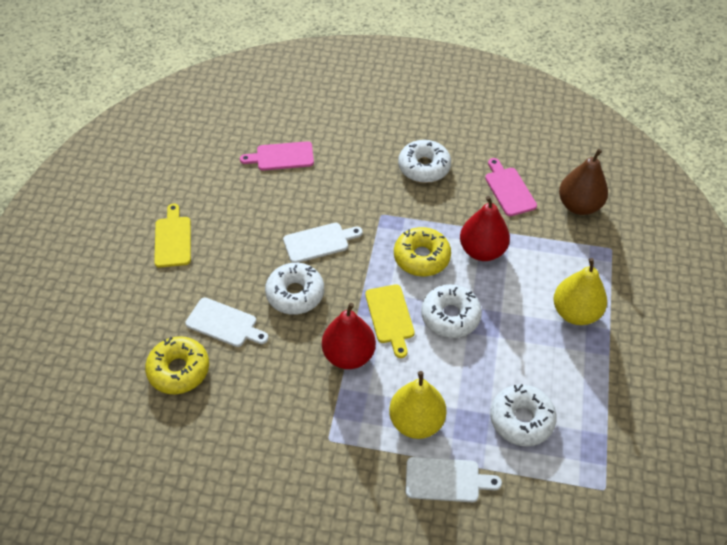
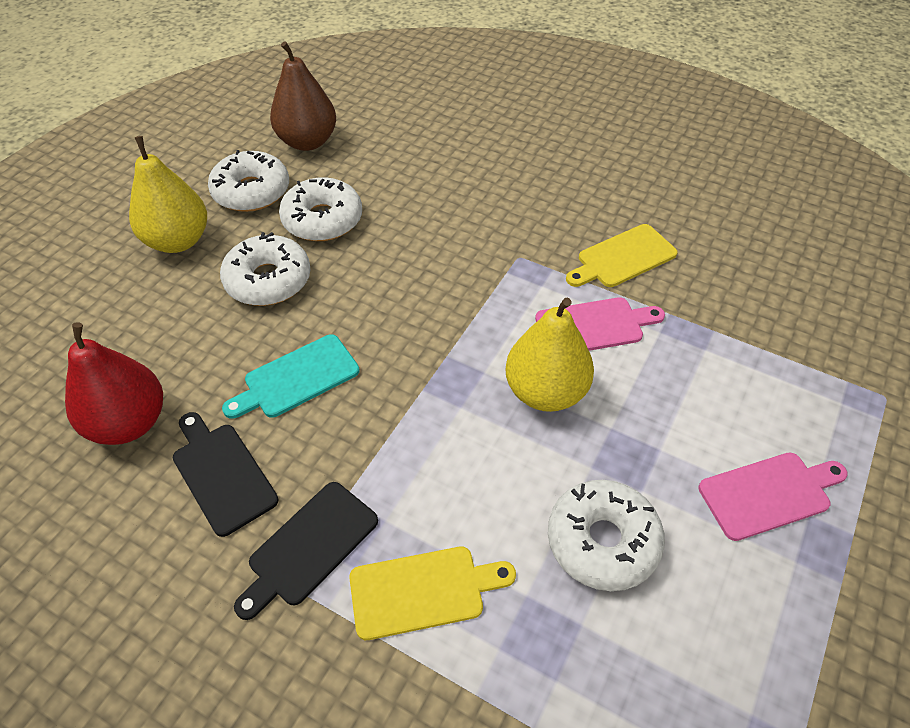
black cutting board: 0 -> 2
red pear: 2 -> 1
turquoise cutting board: 0 -> 1
white cutting board: 3 -> 0
yellow donut: 2 -> 0

